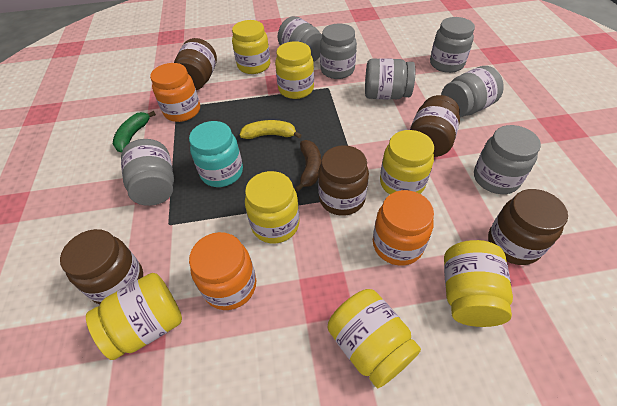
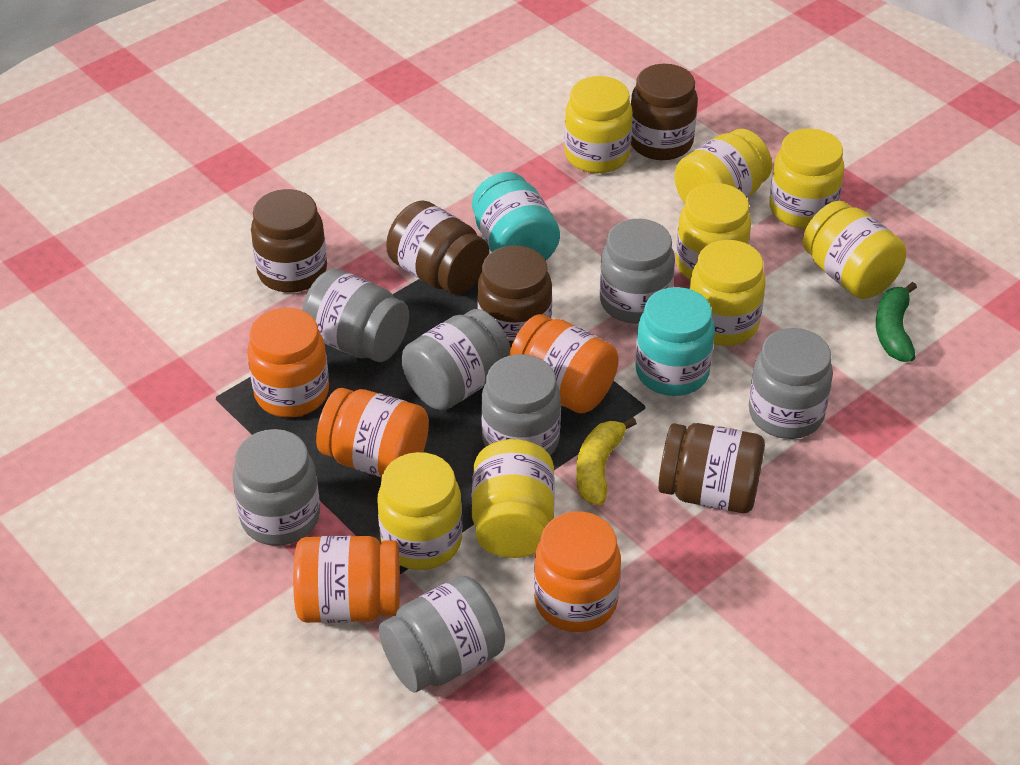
brown banana: 1 -> 0
orange jar: 3 -> 5
turquoise jar: 1 -> 2
yellow jar: 7 -> 8

